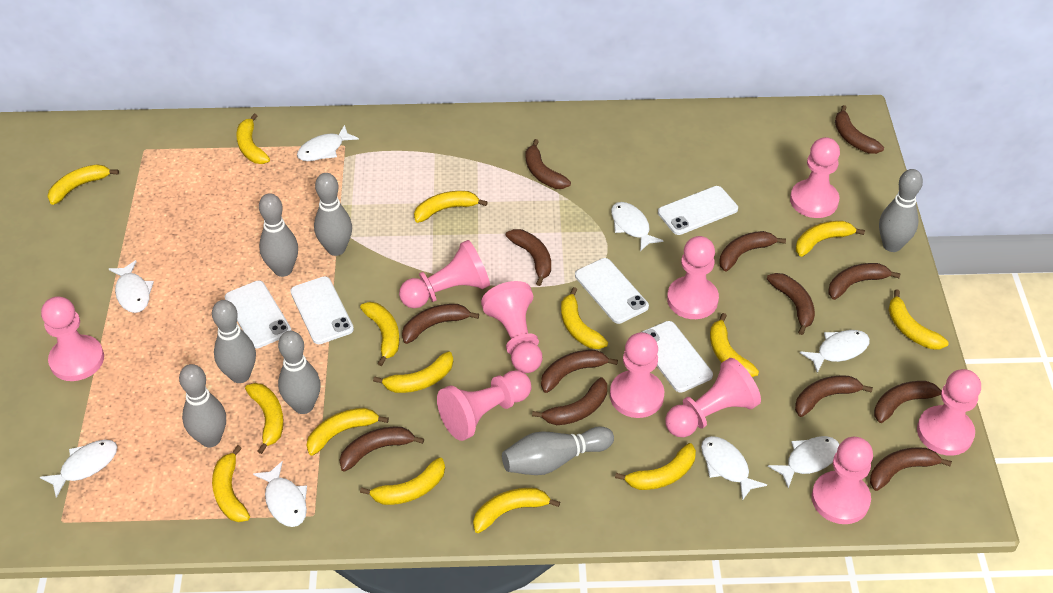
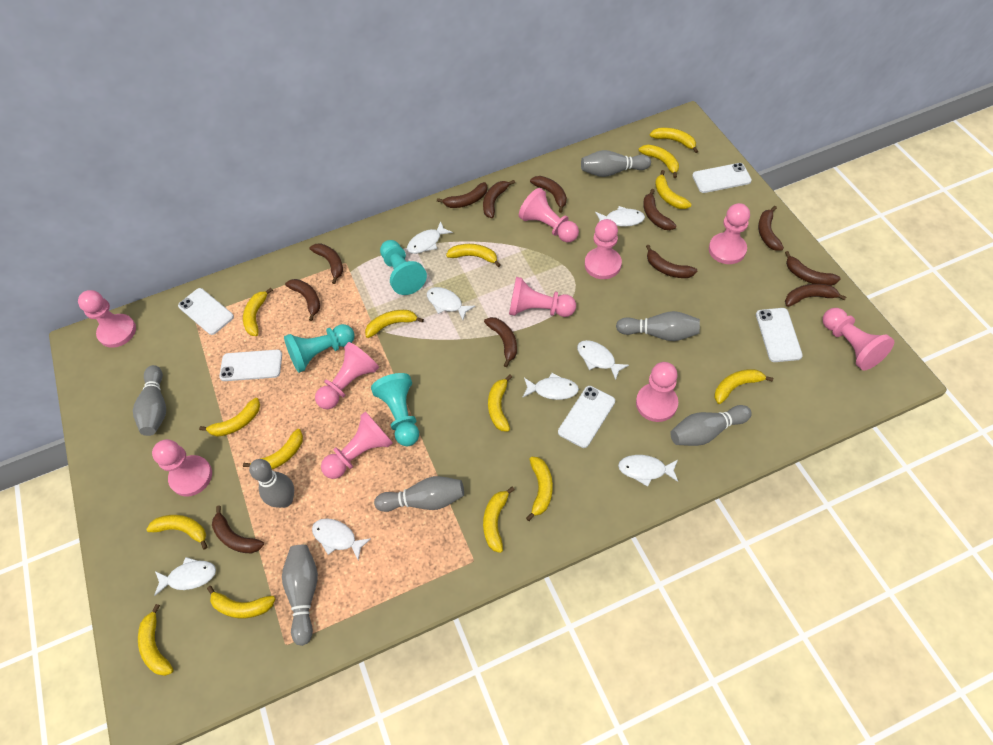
brown banana: 13 -> 12
turquoise pawn: 0 -> 3

